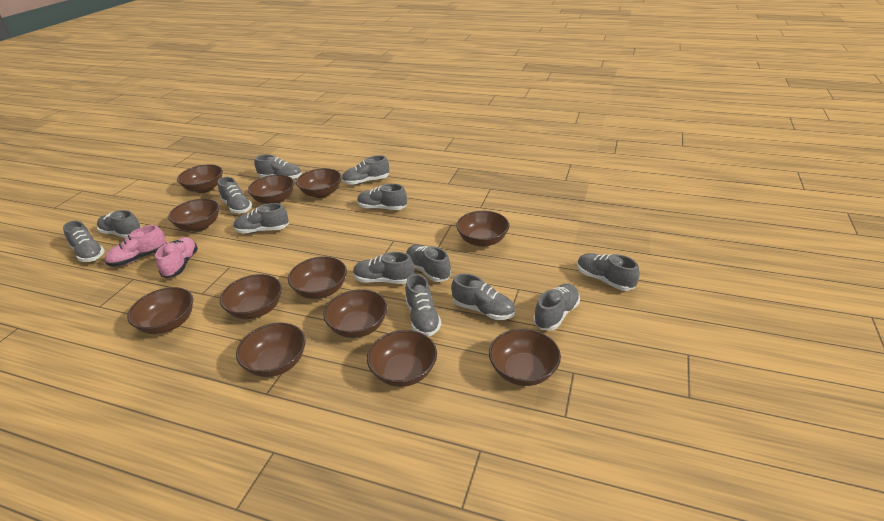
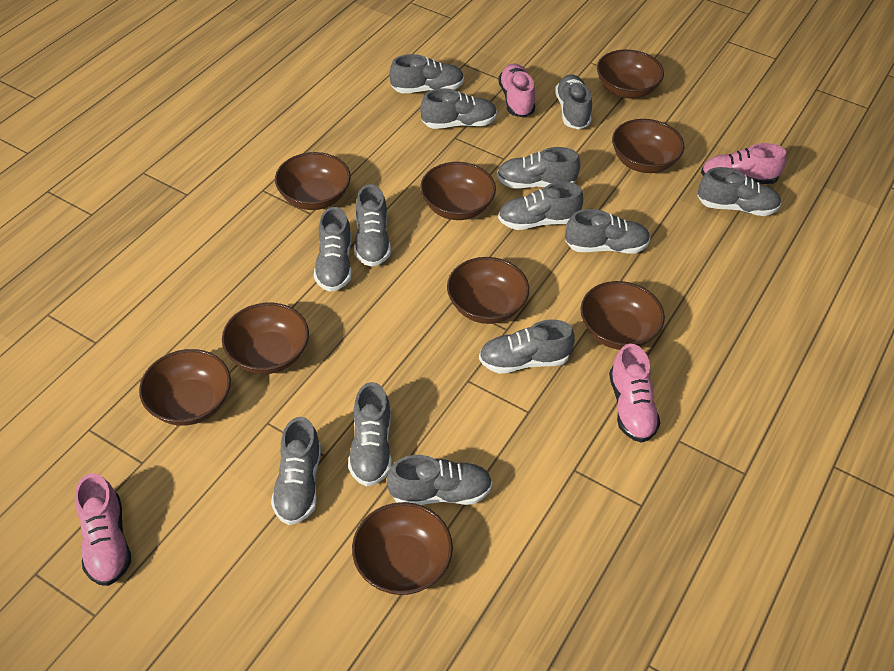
brown bowl: 12 -> 9
pink shoe: 2 -> 4

